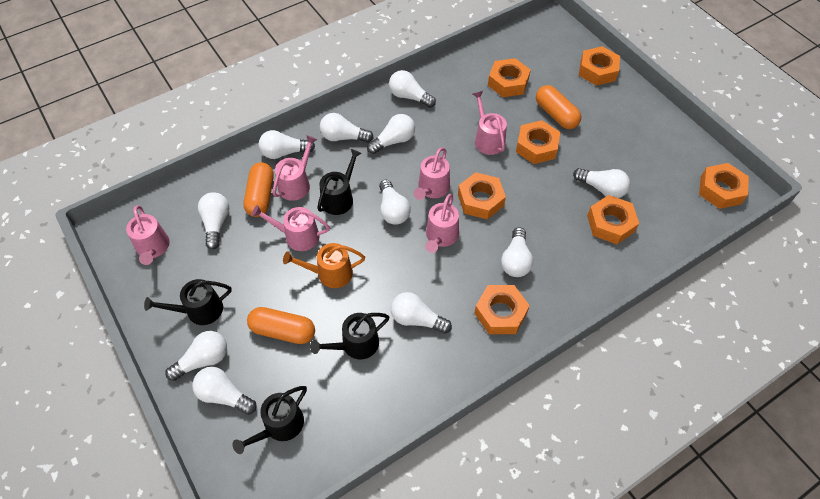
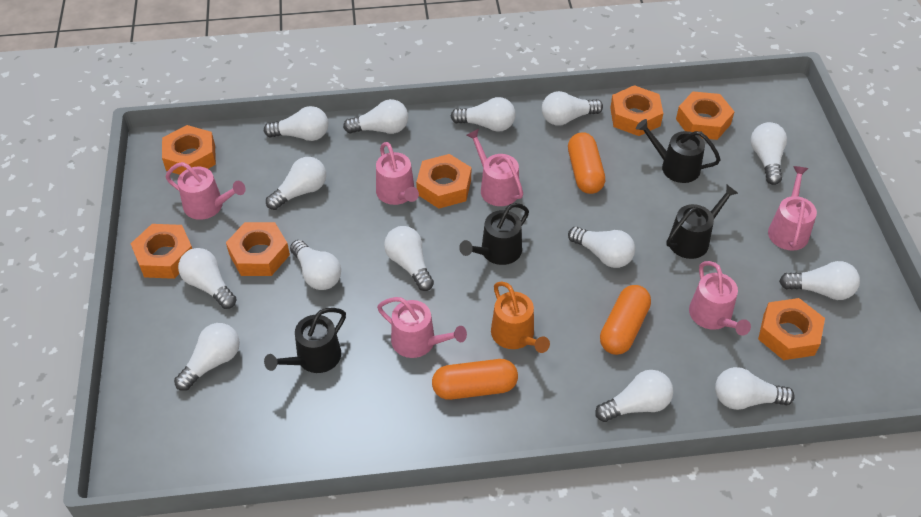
white light bulb: 11 -> 14

